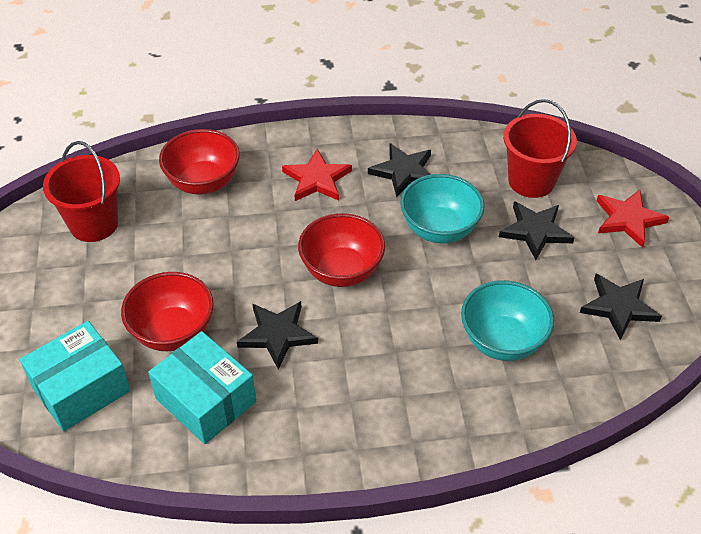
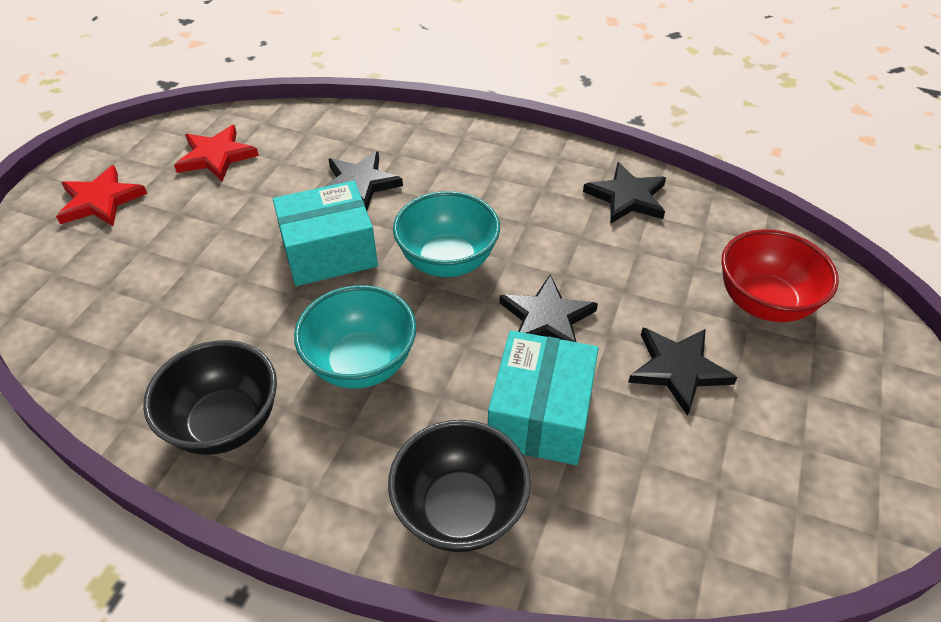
black bowl: 0 -> 2
red bowl: 3 -> 1
red bucket: 2 -> 0

